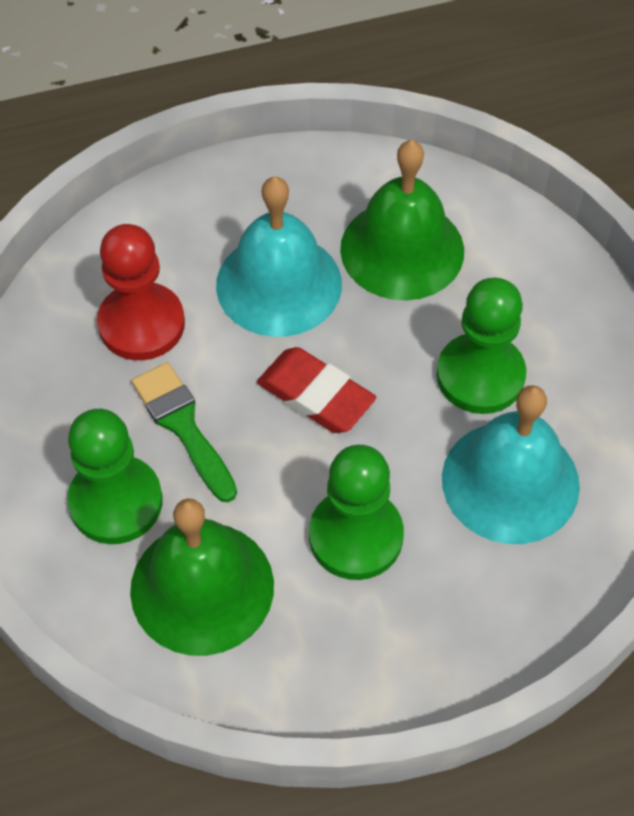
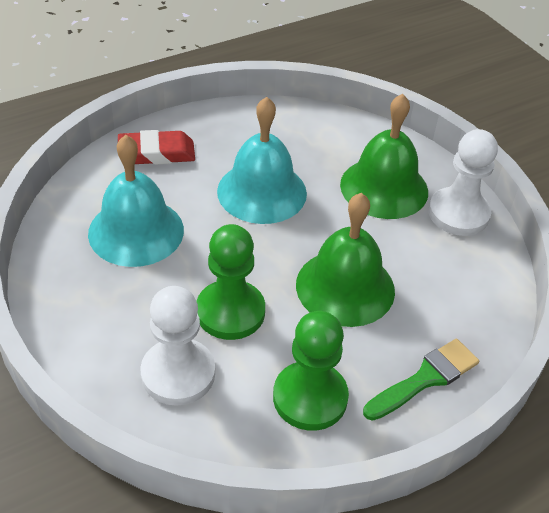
green pawn: 3 -> 2
red pawn: 1 -> 0
white pawn: 0 -> 2

